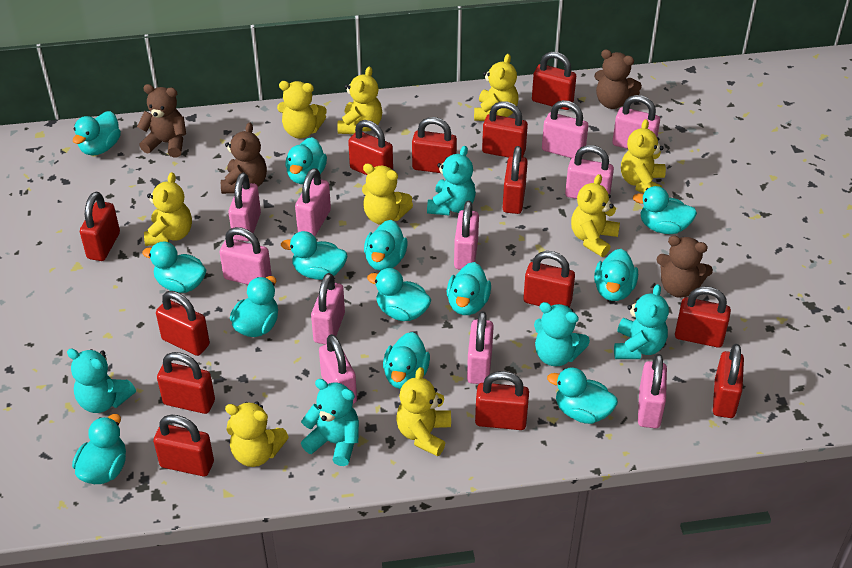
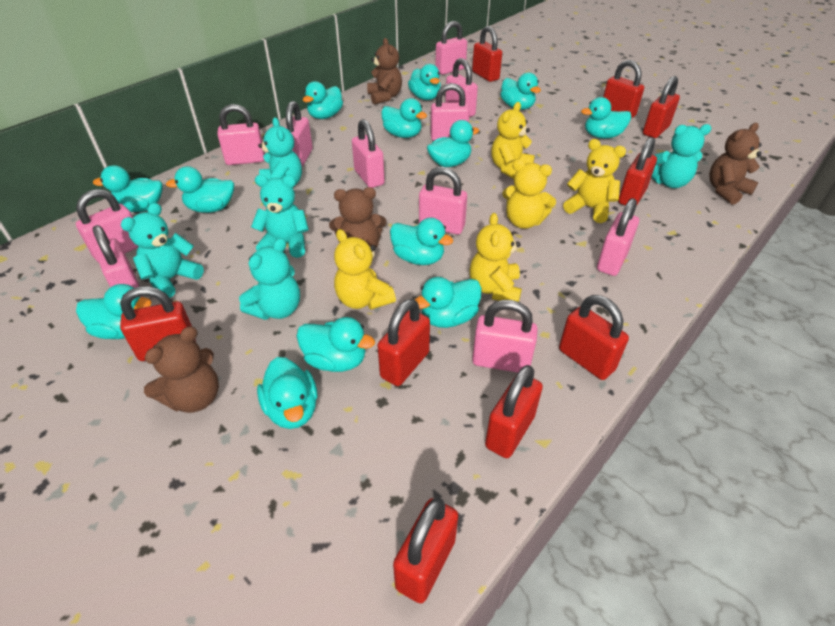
red padlock: 13 -> 9
yellow teddy bear: 9 -> 5

